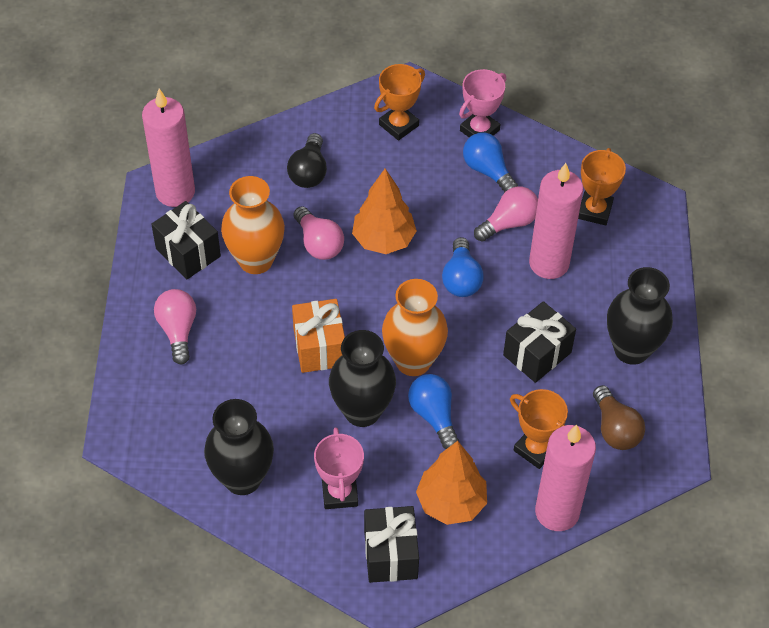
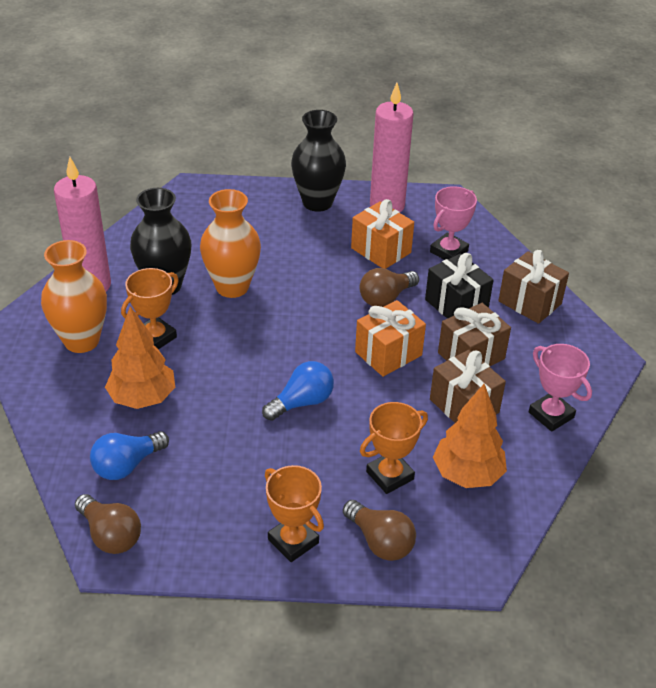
black gift: 3 -> 1
black light bulb: 1 -> 0
black vase: 3 -> 2
blue light bulb: 3 -> 2
brown gift: 0 -> 3
brown light bulb: 1 -> 3
orange gift: 1 -> 2
pink candle: 3 -> 2
pink light bulb: 3 -> 0

